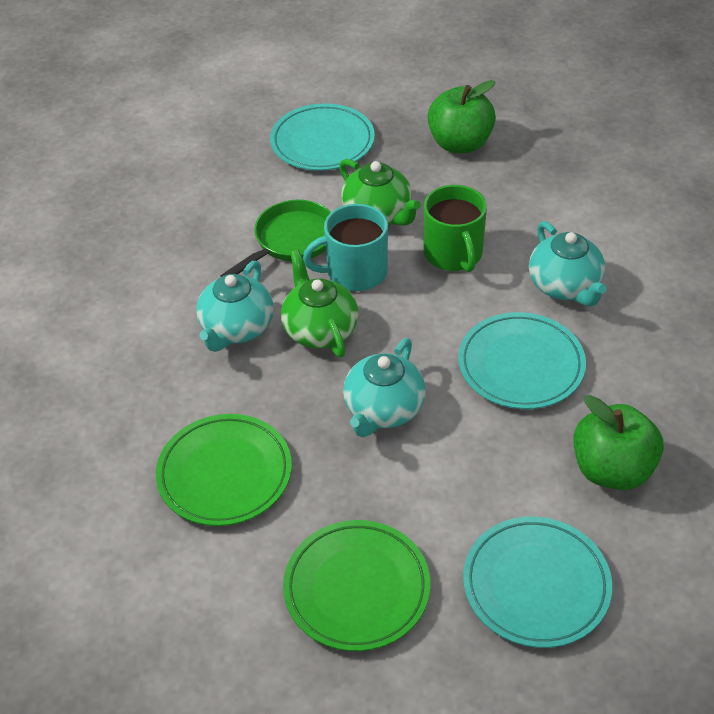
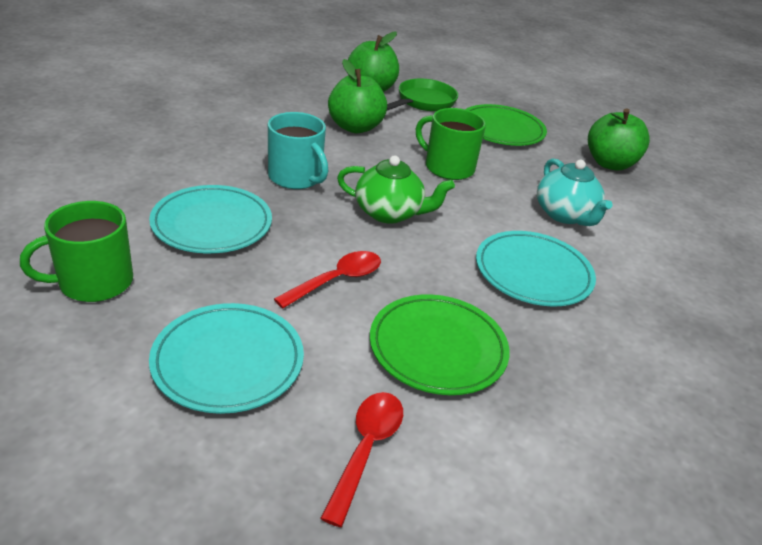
green apple: 2 -> 3
green mug: 1 -> 2
green teapot: 2 -> 1
red spoon: 0 -> 2
turquoise teapot: 3 -> 1

